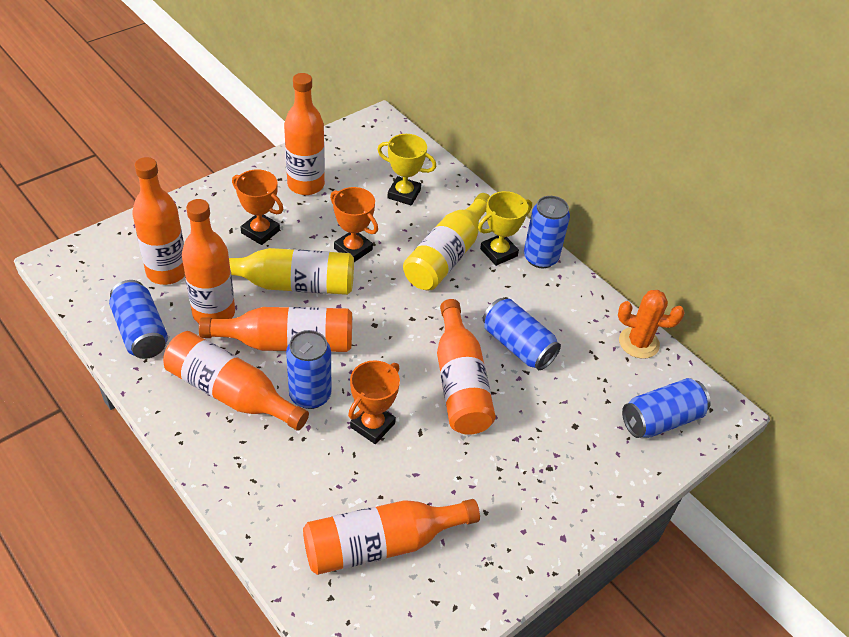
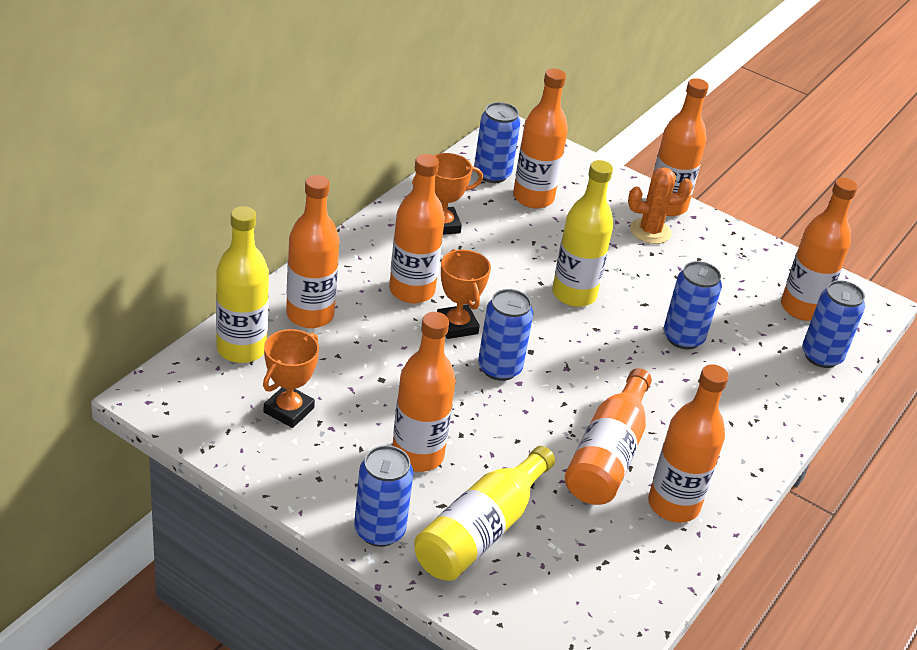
orange bottle: 7 -> 8
yellow bottle: 2 -> 3
yellow trophy: 2 -> 0

